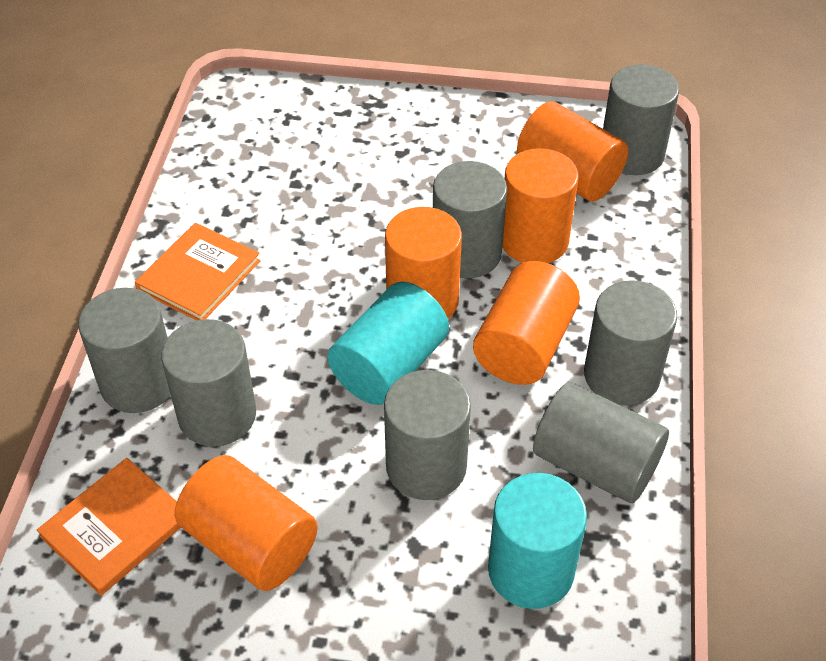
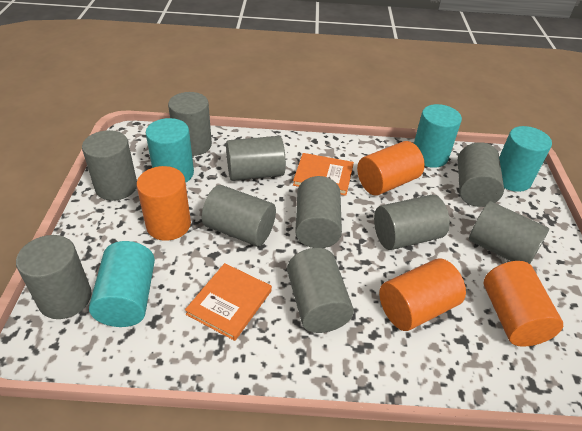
grey cylinder: 7 -> 10
orange cylinder: 5 -> 4
turquoise cylinder: 2 -> 4

